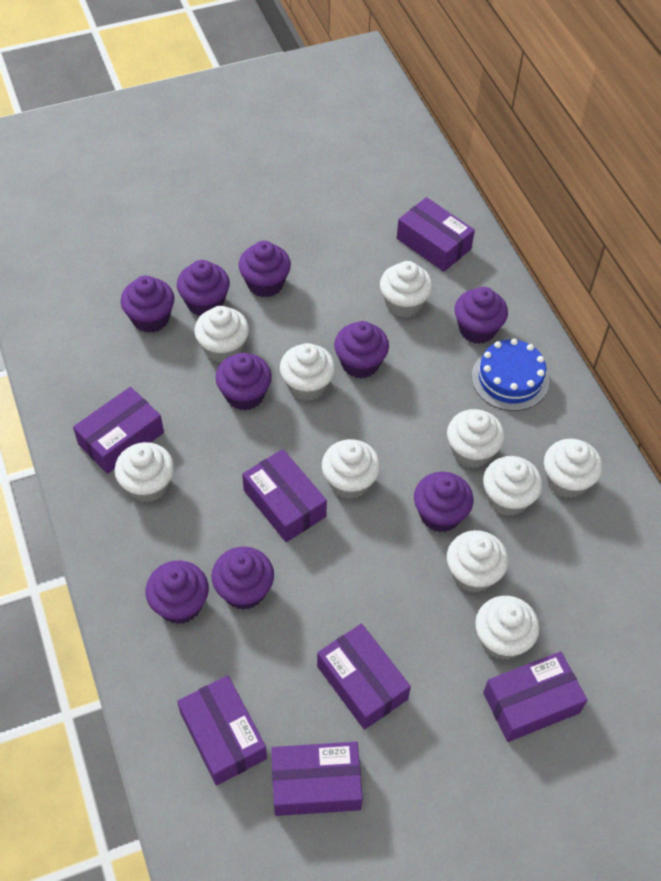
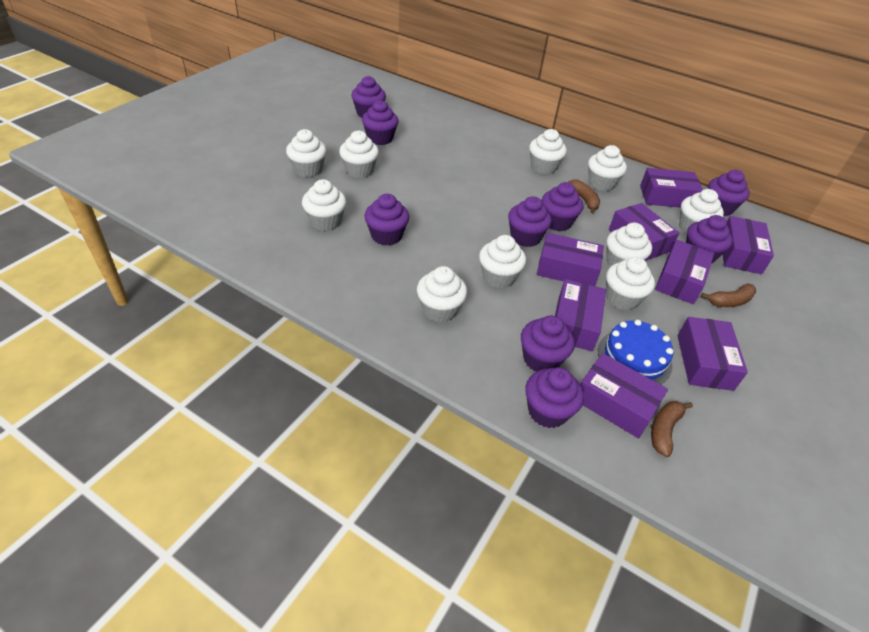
brown banana: 0 -> 3
purple box: 7 -> 8

